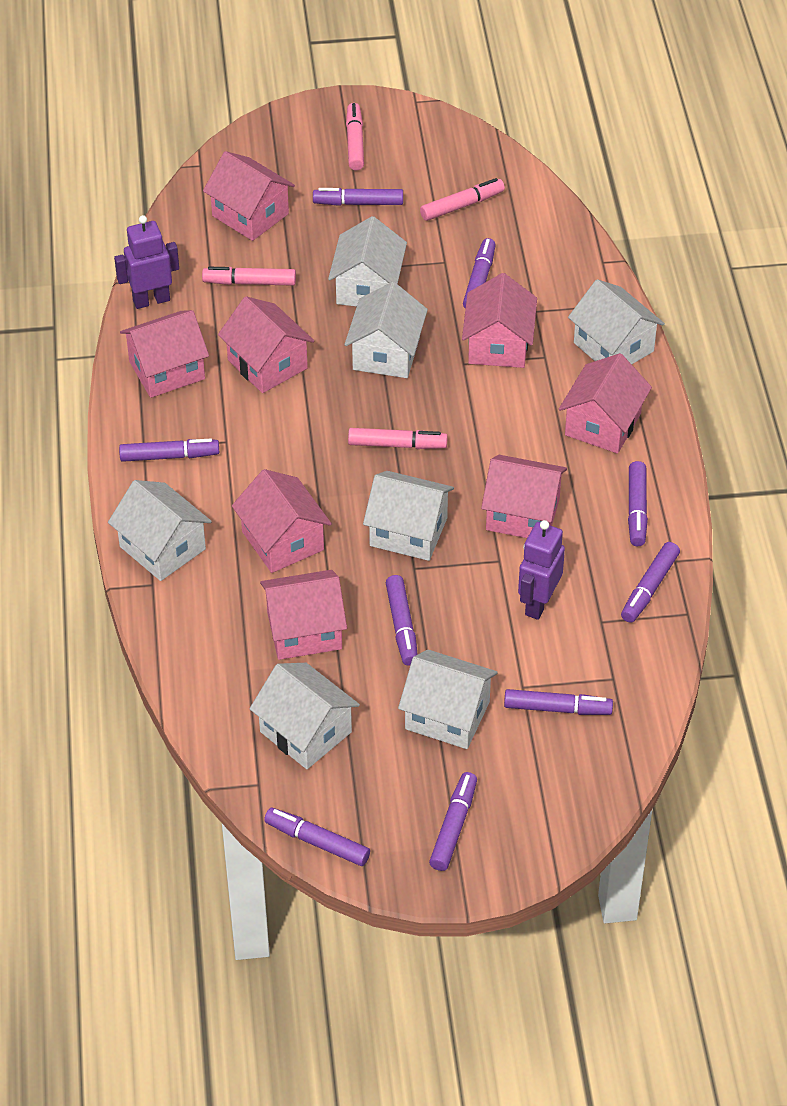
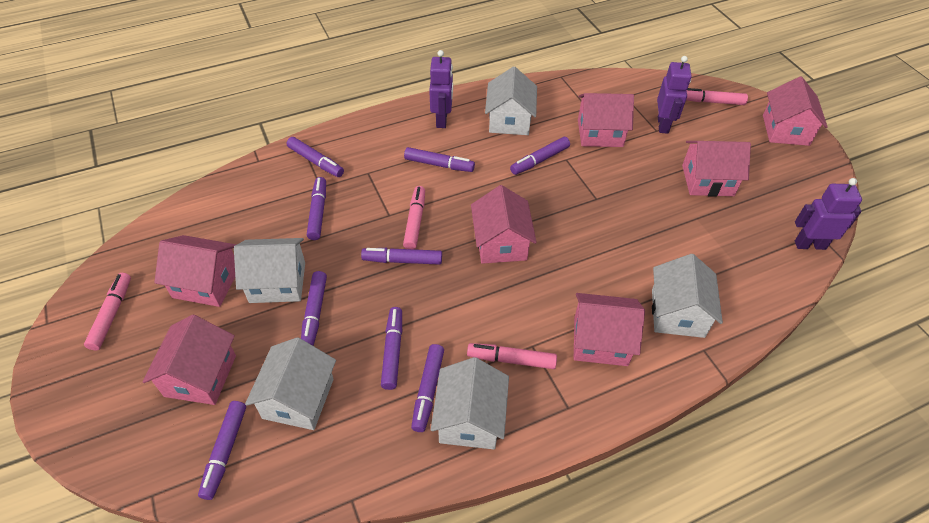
pink house: 8 -> 7
purple robot: 2 -> 3
white house: 7 -> 5

